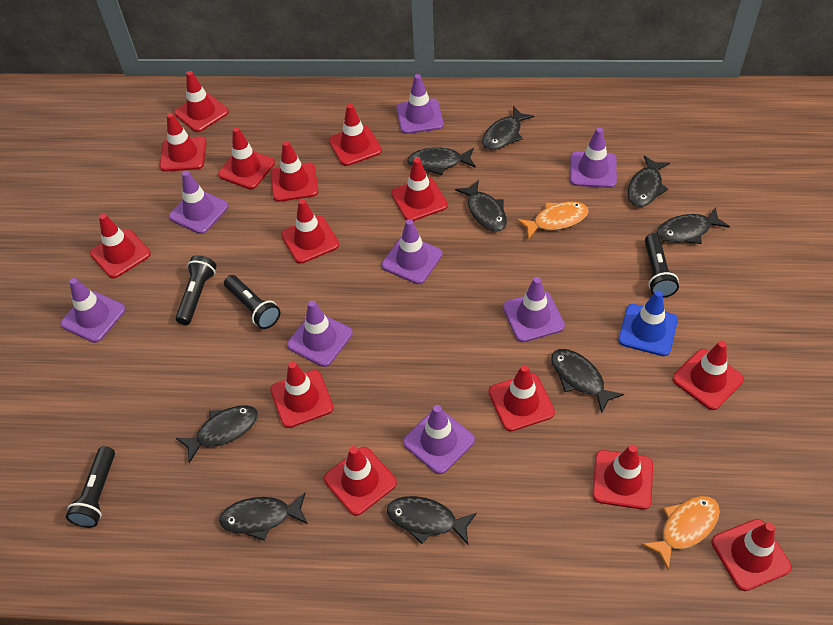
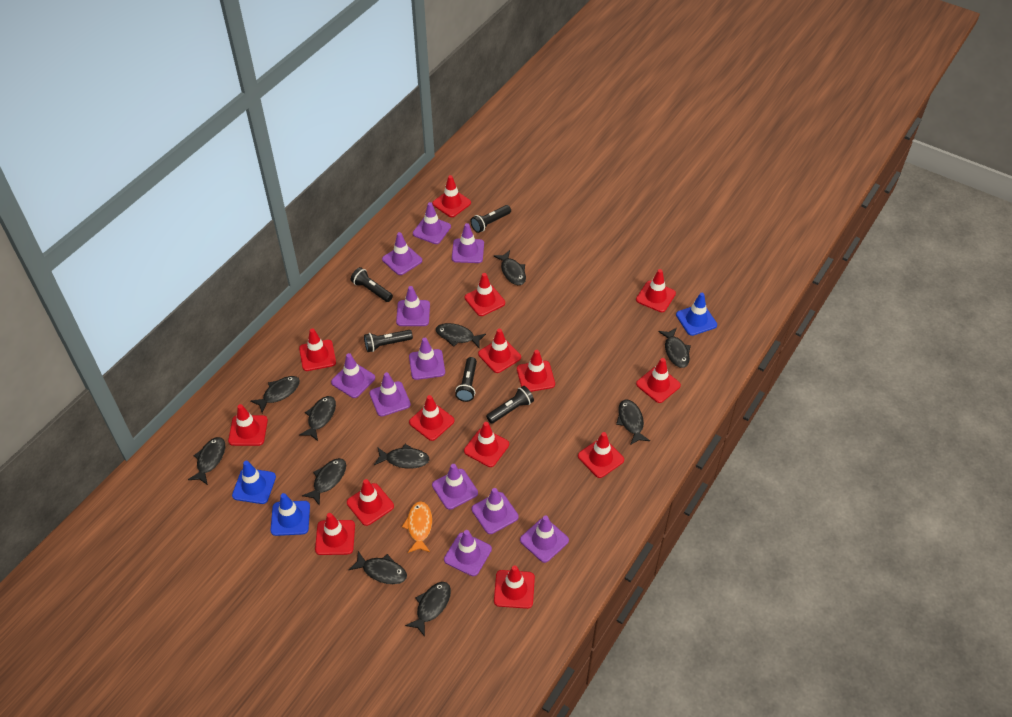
black fish: 9 -> 11
black flashlight: 4 -> 5
blue traffic cone: 1 -> 3
orange fish: 2 -> 1
purple traffic cone: 8 -> 11

